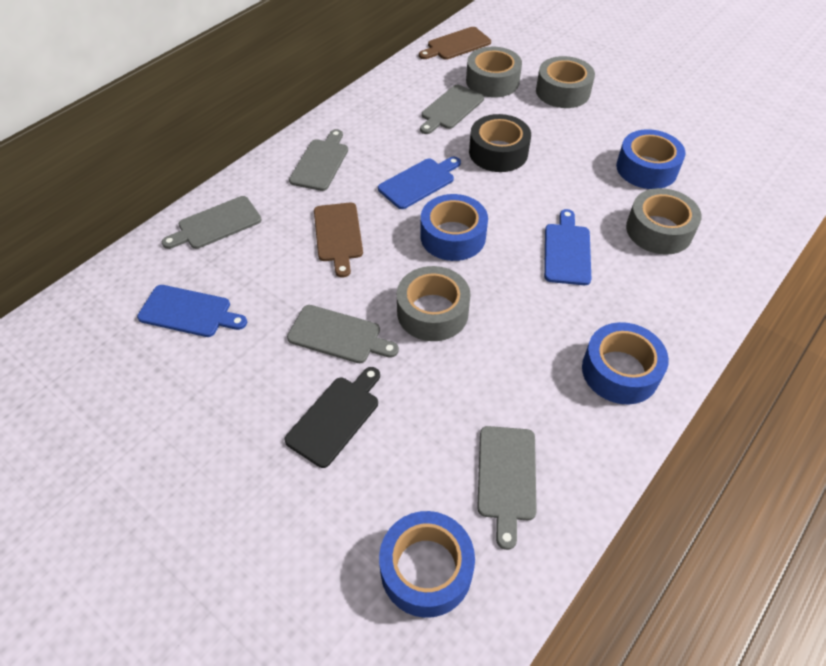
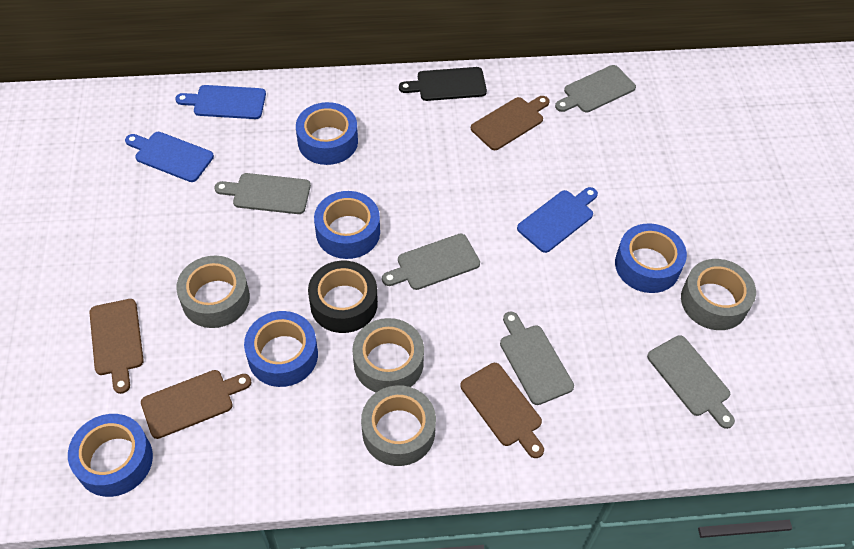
blue tape: 4 -> 5
brown cutting board: 2 -> 4

